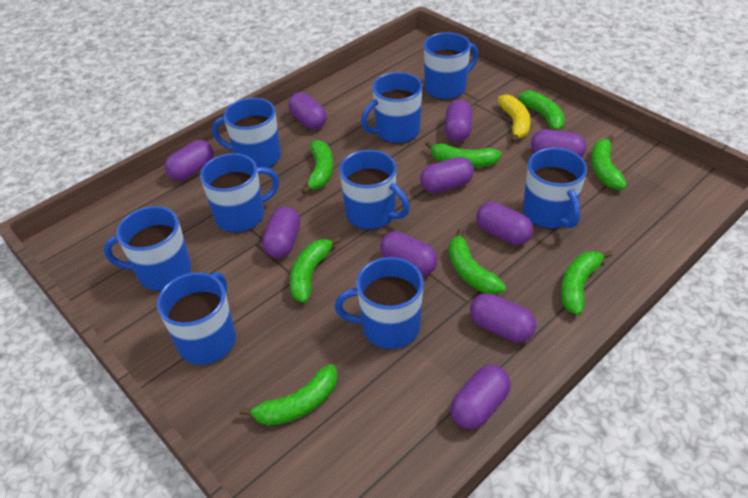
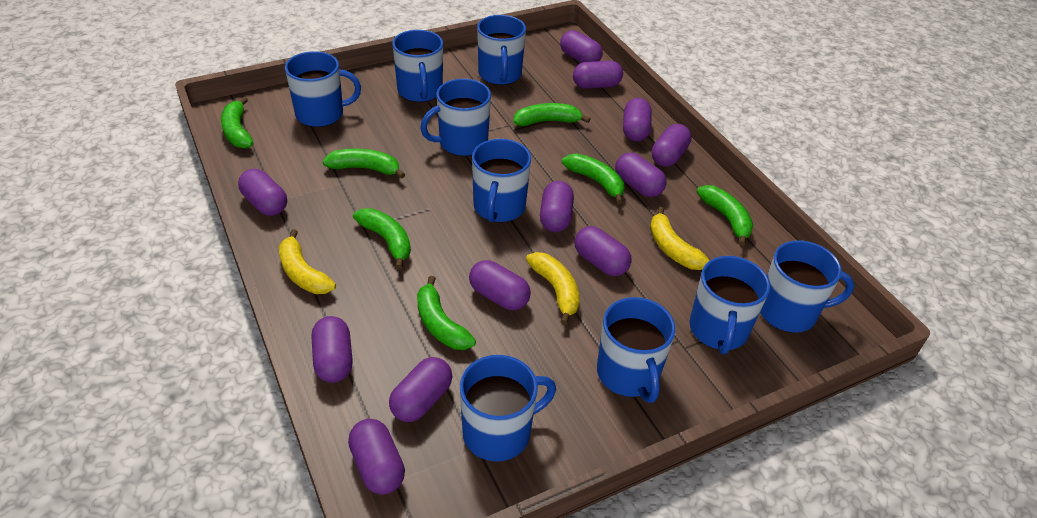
green banana: 8 -> 7
purple capsule: 10 -> 12
yellow banana: 1 -> 3

